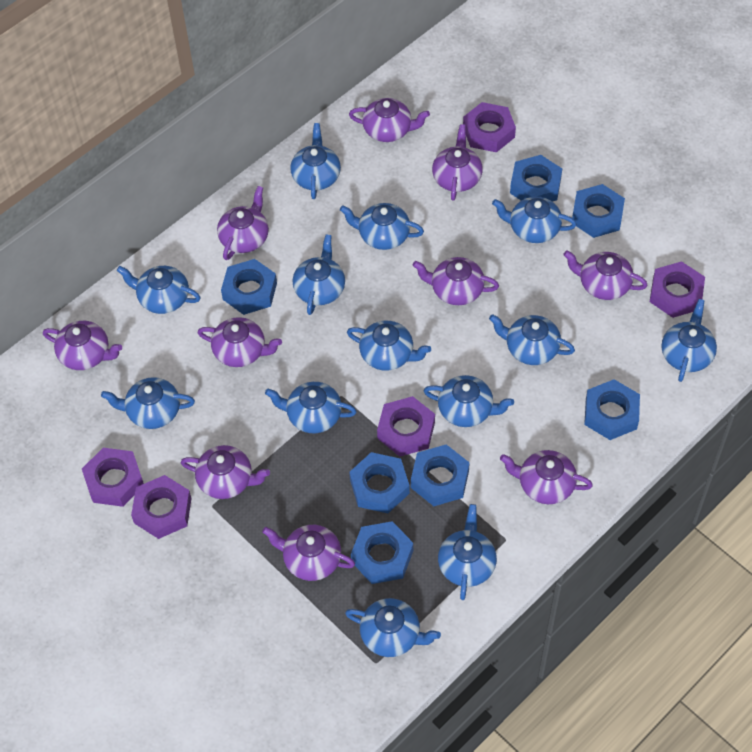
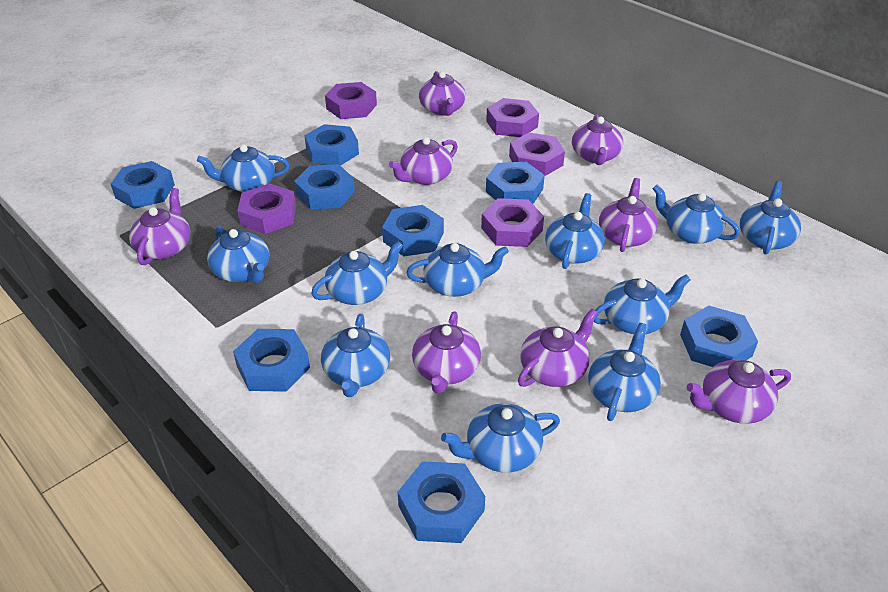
blue nut: 7 -> 8
blue teapot: 13 -> 11
purple teapot: 10 -> 8

